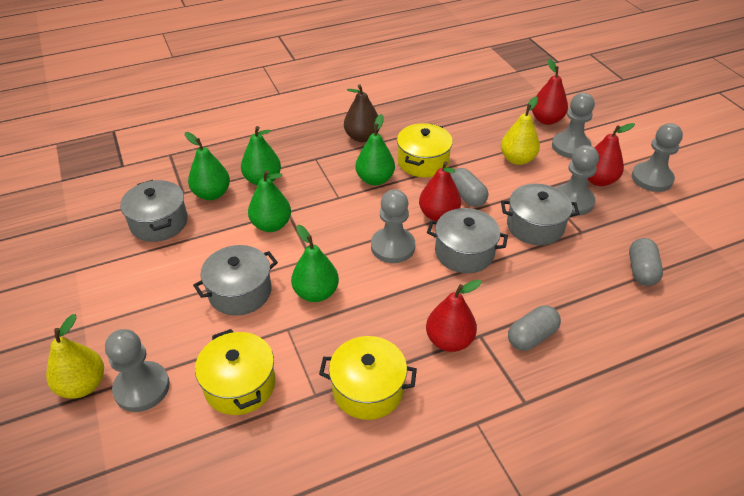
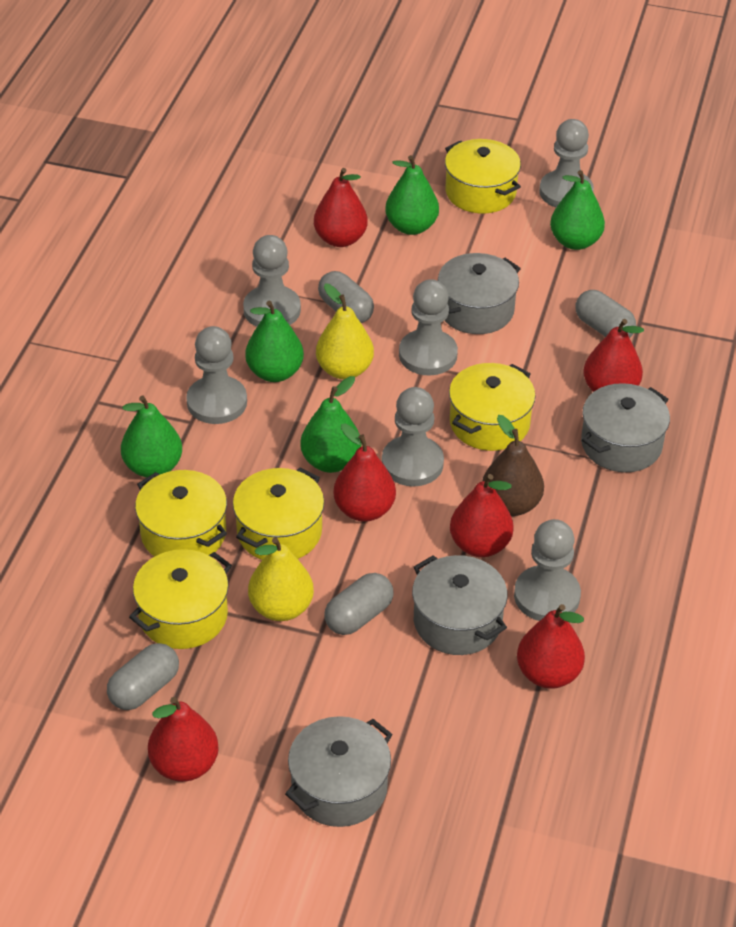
grey capsule: 3 -> 4
grey pawn: 5 -> 6
red pear: 4 -> 6
yellow pot: 3 -> 5

